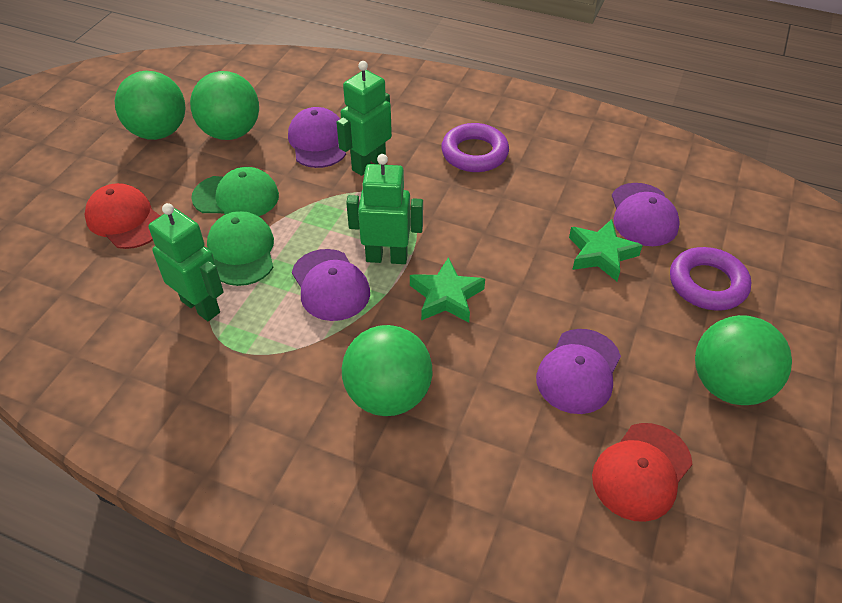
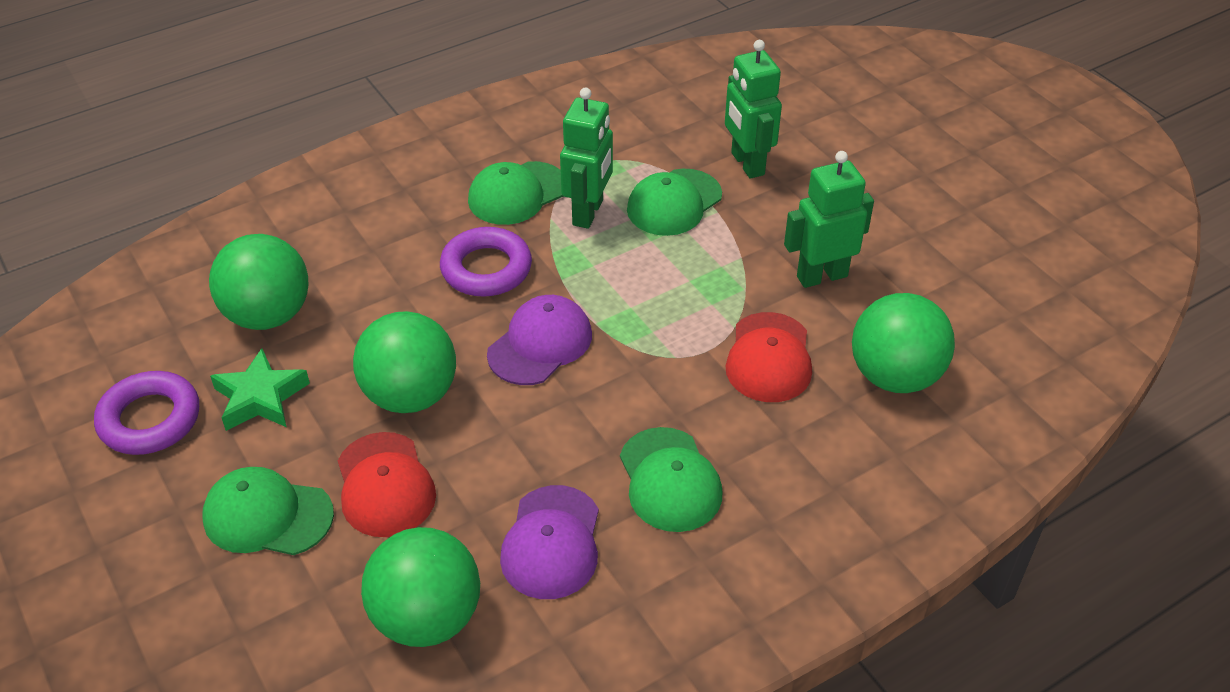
green cap: 2 -> 4
green star: 2 -> 1
purple cap: 4 -> 2

